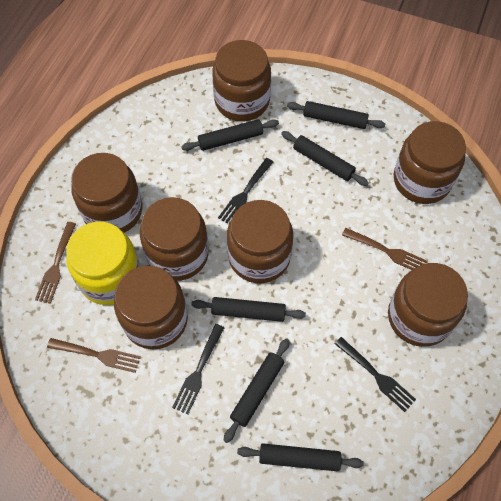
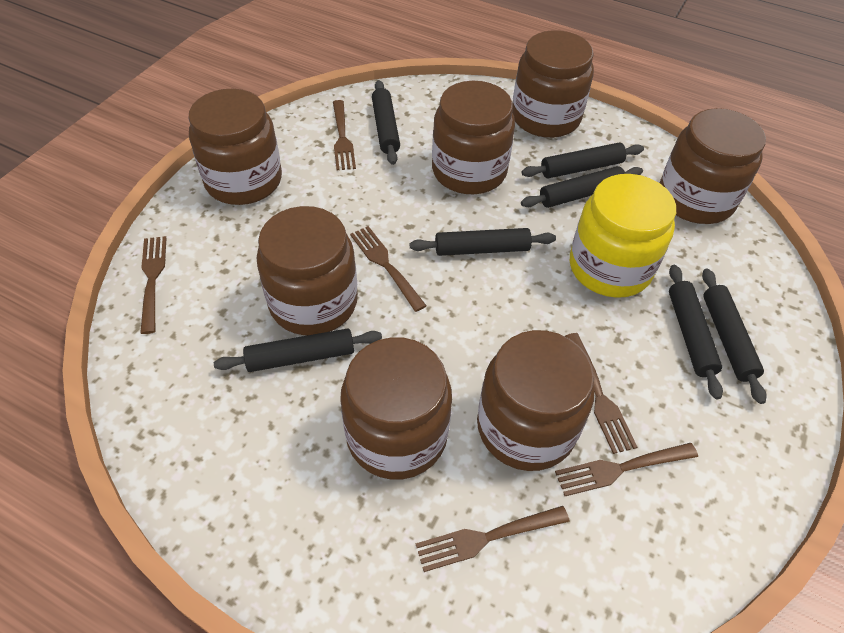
black fork: 3 -> 0
black rolling pin: 6 -> 7
brown fork: 3 -> 6

